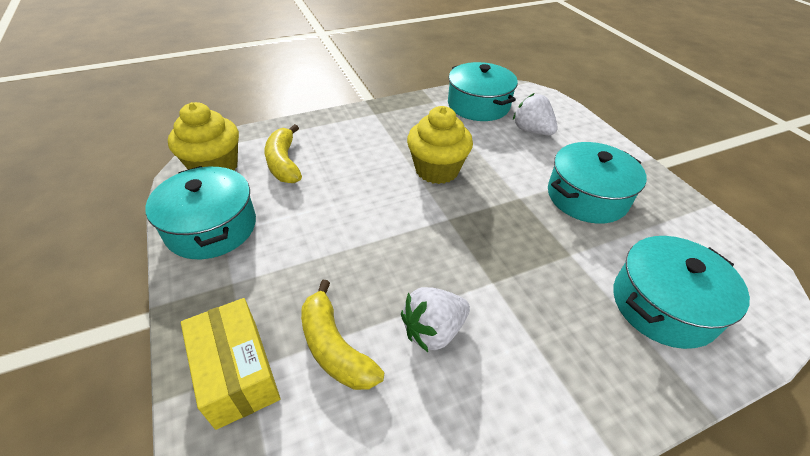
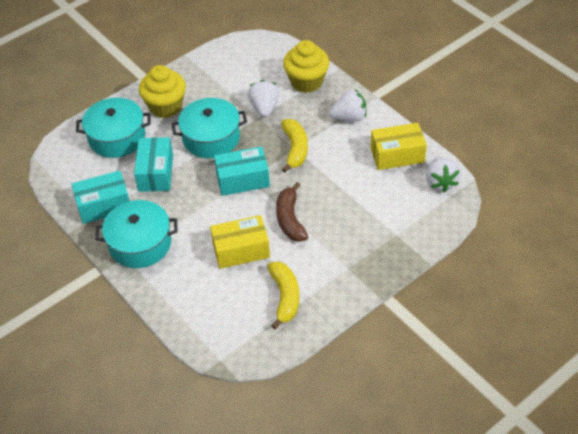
brown banana: 0 -> 1
turquoise box: 0 -> 3
turquoise pot: 4 -> 3
white strawberry: 2 -> 3
yellow box: 1 -> 2

